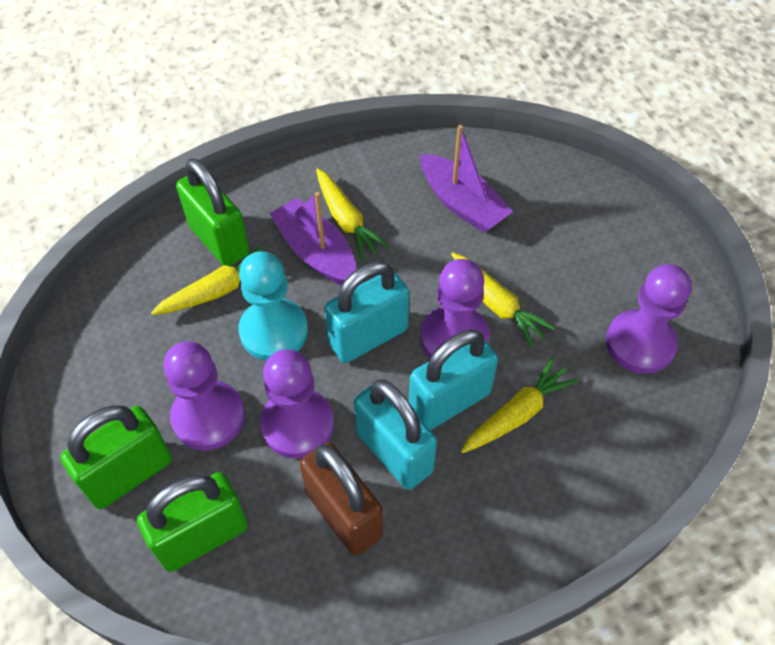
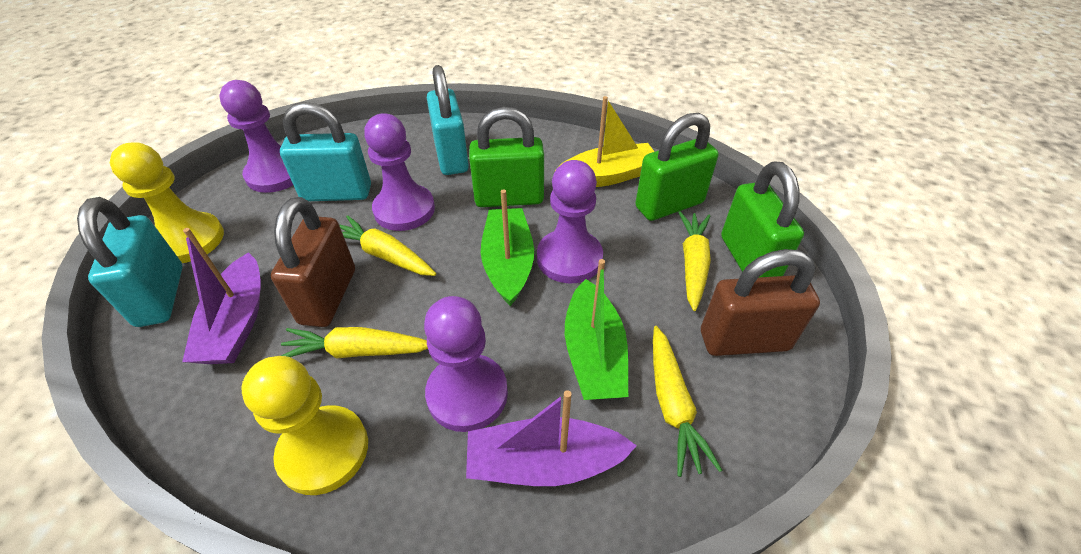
brown padlock: 1 -> 2
green boat: 0 -> 2
turquoise pawn: 1 -> 0
yellow boat: 0 -> 1
yellow pawn: 0 -> 2

